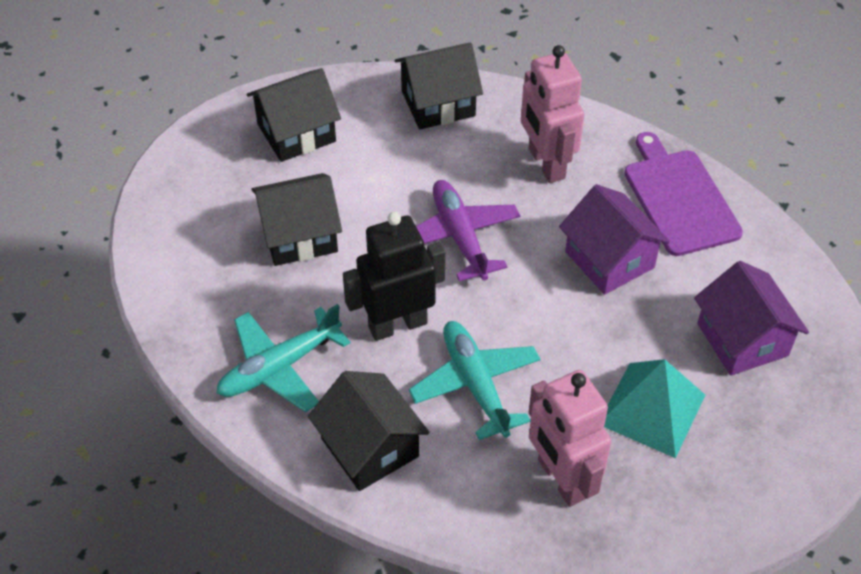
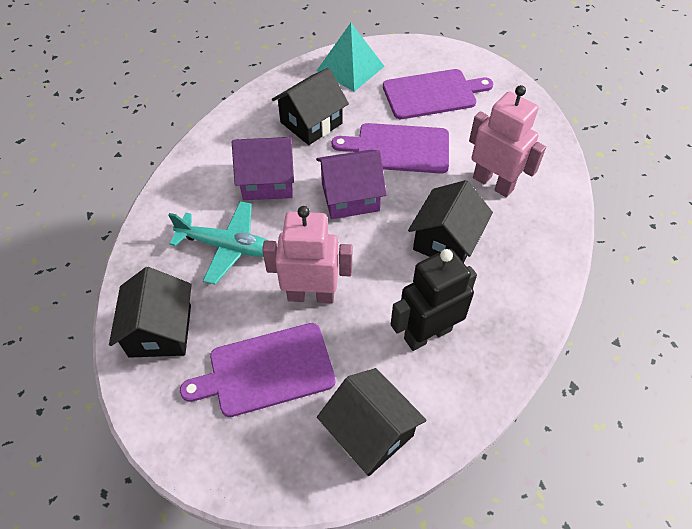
purple cutting board: 1 -> 3
purple plane: 1 -> 0
turquoise plane: 2 -> 1

